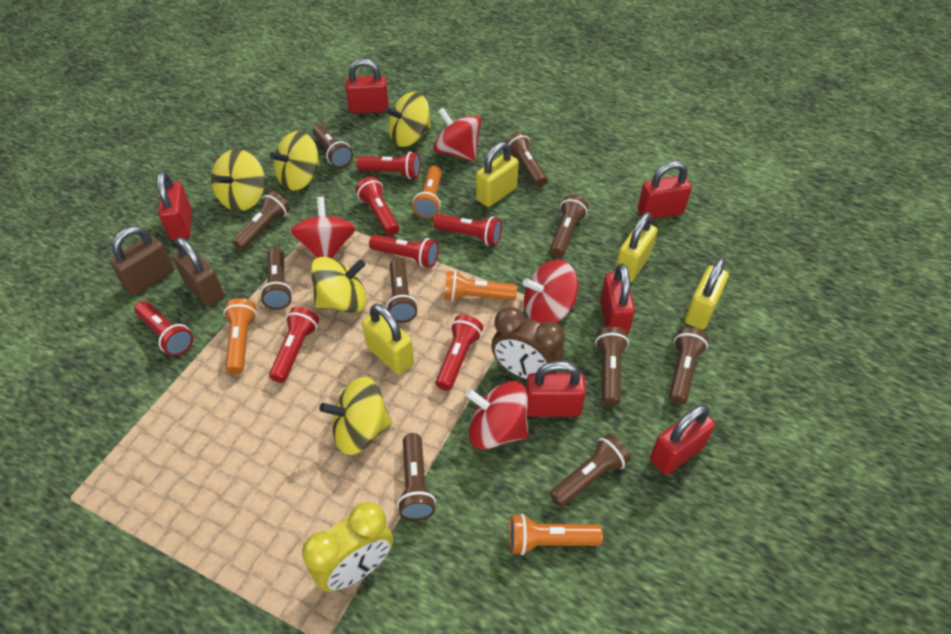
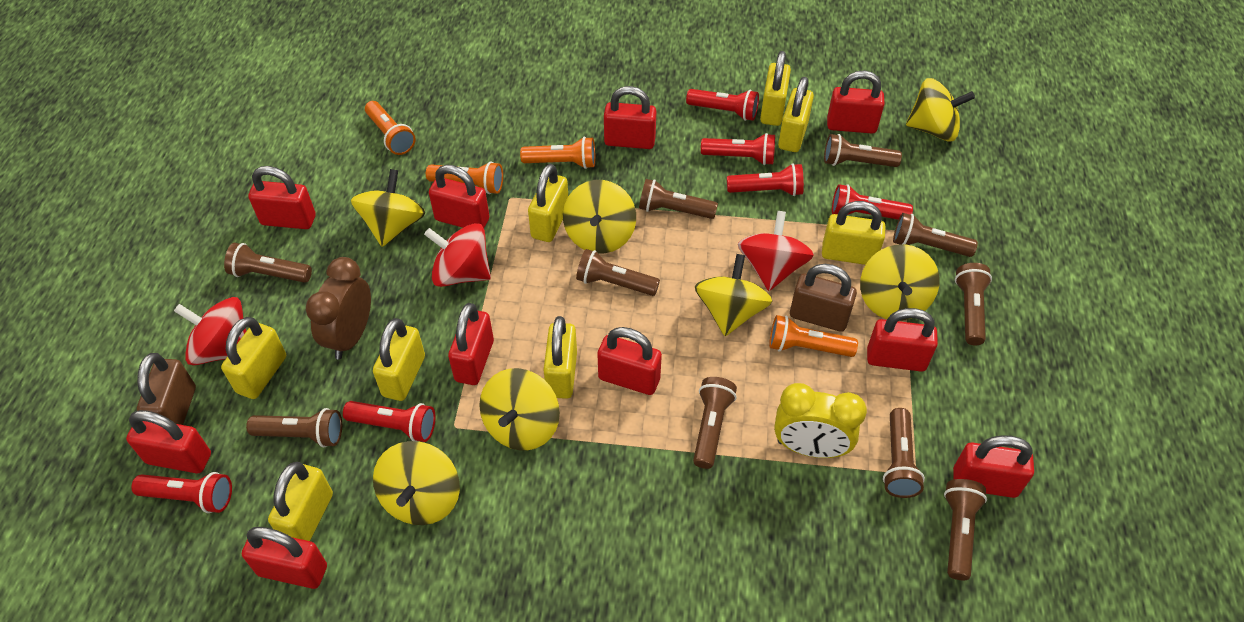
red flashlight: 7 -> 6
red padlock: 6 -> 10
red spinning top: 4 -> 3
yellow padlock: 4 -> 8
yellow spinning top: 5 -> 7

